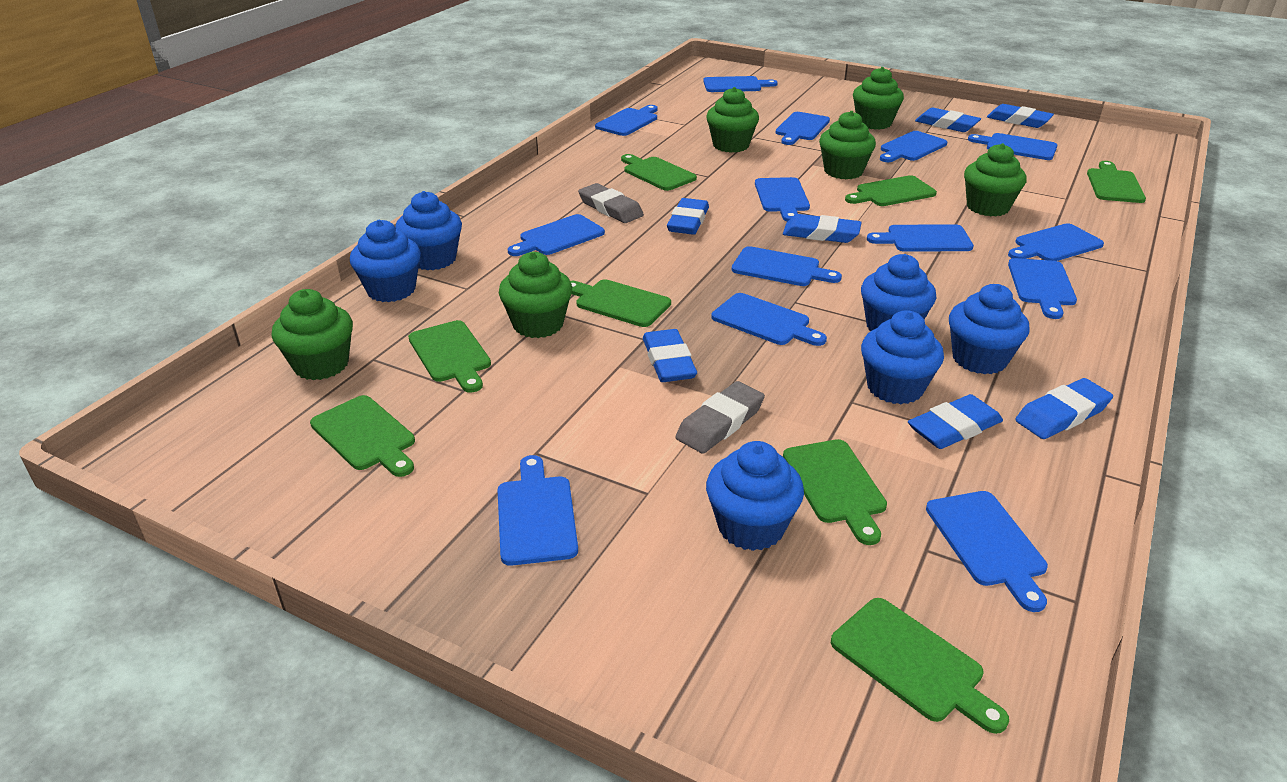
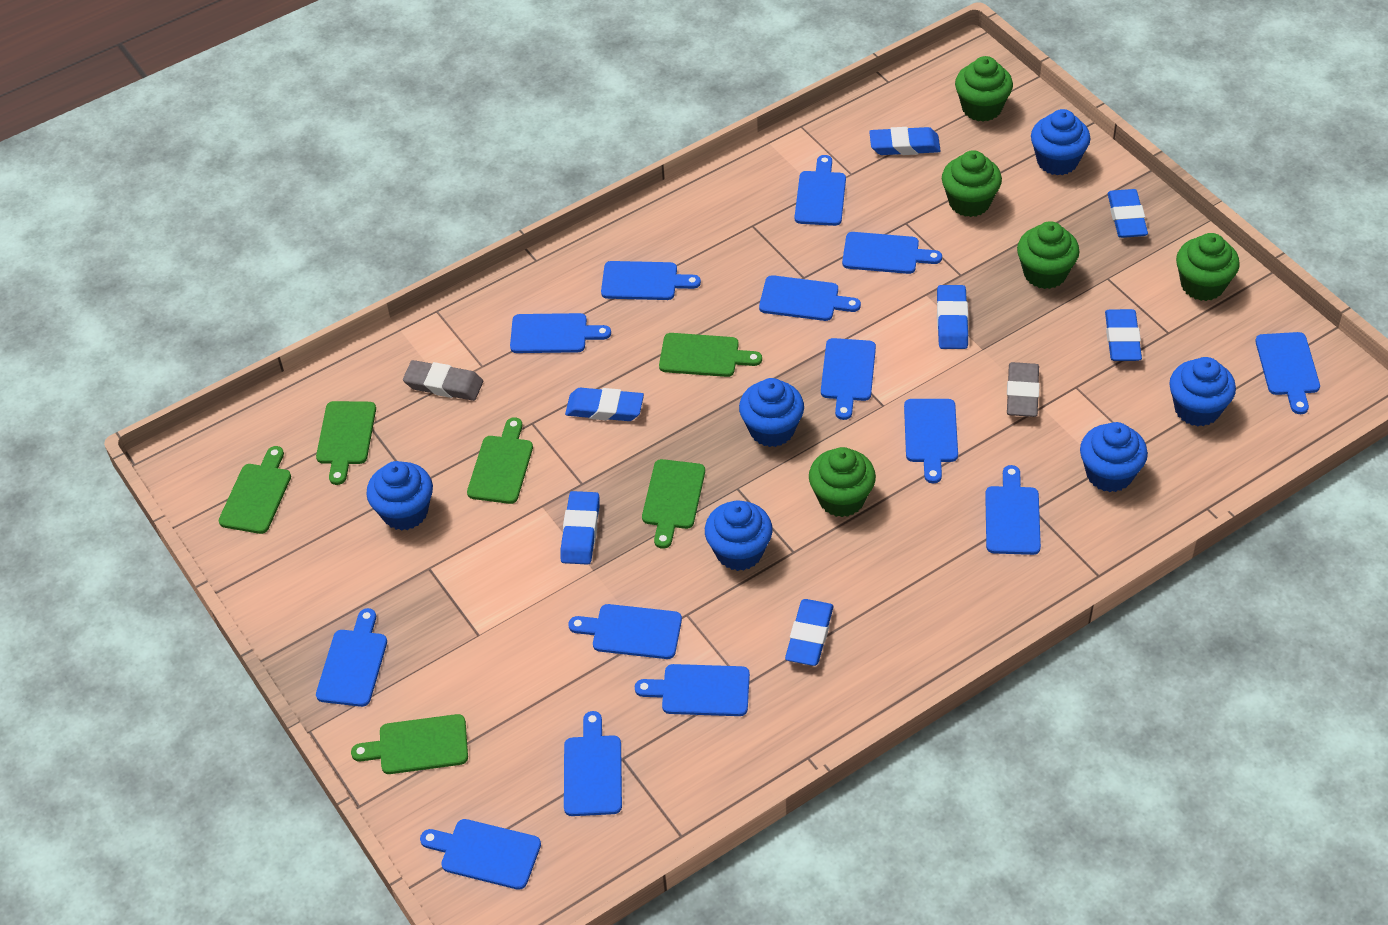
green cupcake: 6 -> 5
green cutting board: 8 -> 6

